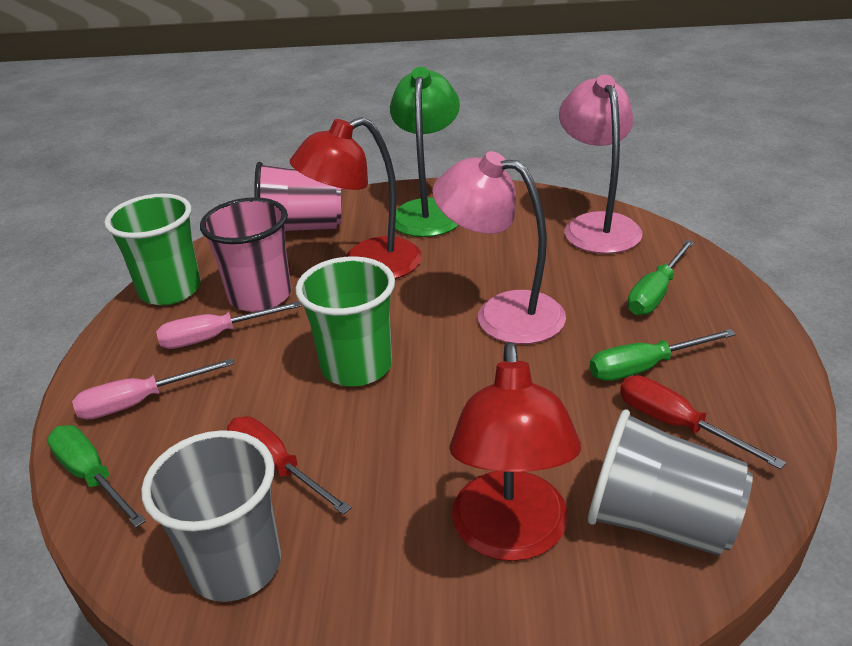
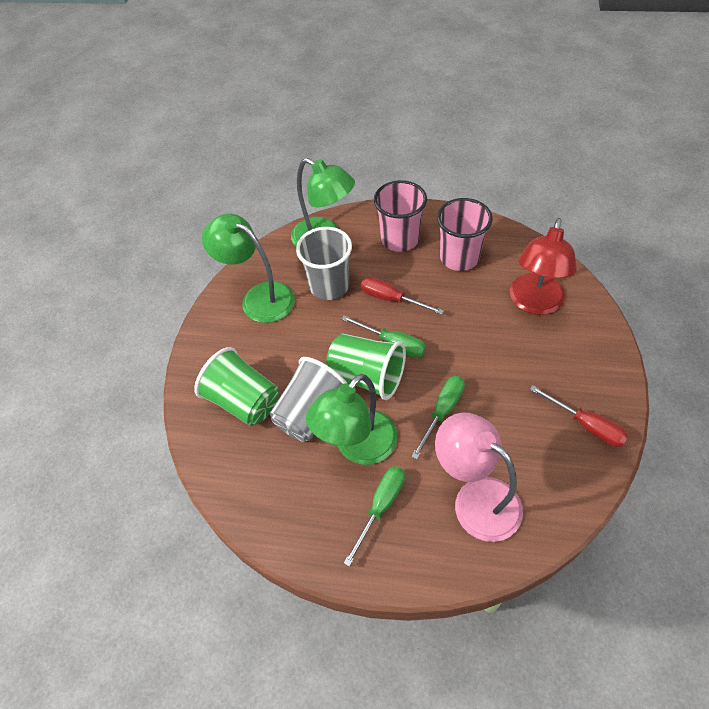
green lamp: 1 -> 3
pink lamp: 2 -> 1
pink screwdriver: 2 -> 0
red lamp: 2 -> 1

